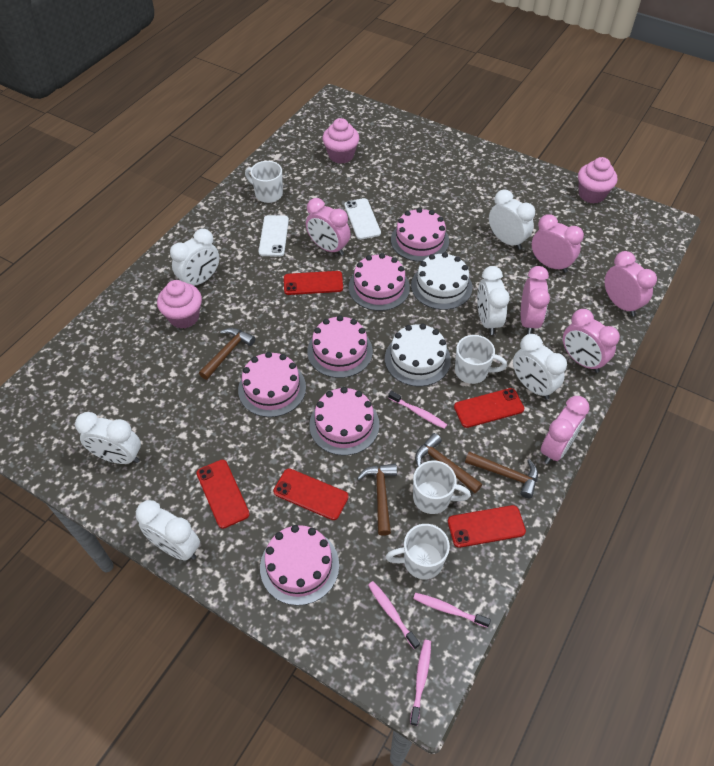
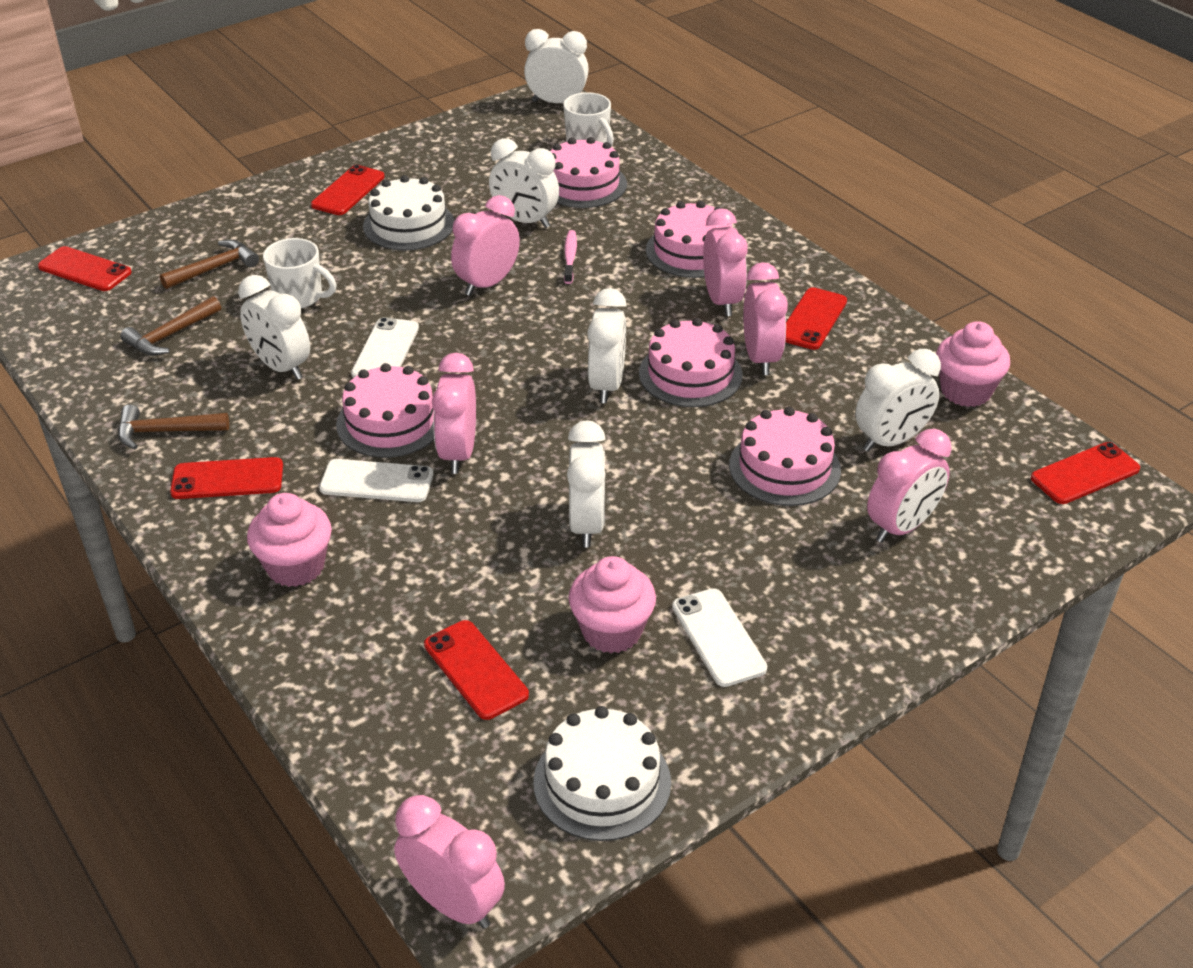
brown hammer: 4 -> 3
pink cake: 6 -> 5
pink toothbrush: 4 -> 1
red phone: 5 -> 6
white mug: 4 -> 2
white phone: 2 -> 3

